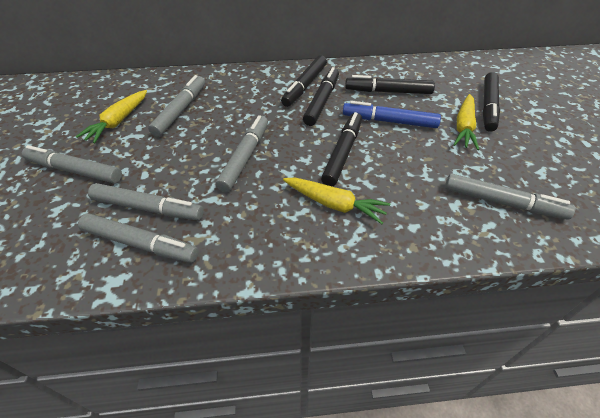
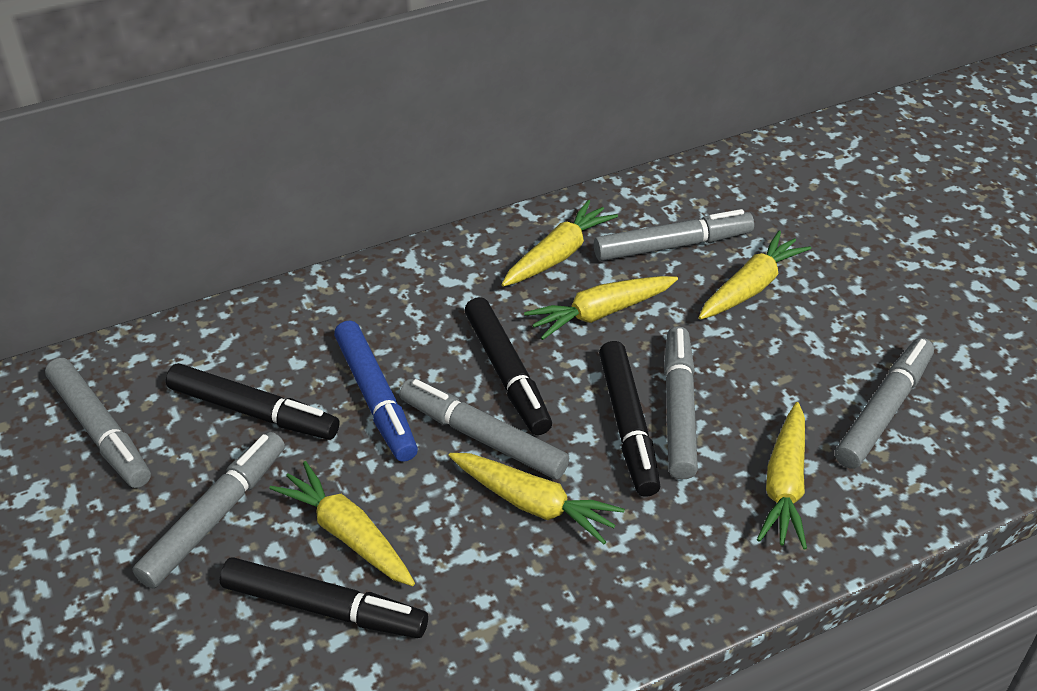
black marker: 5 -> 4
yellow carrot: 3 -> 6

